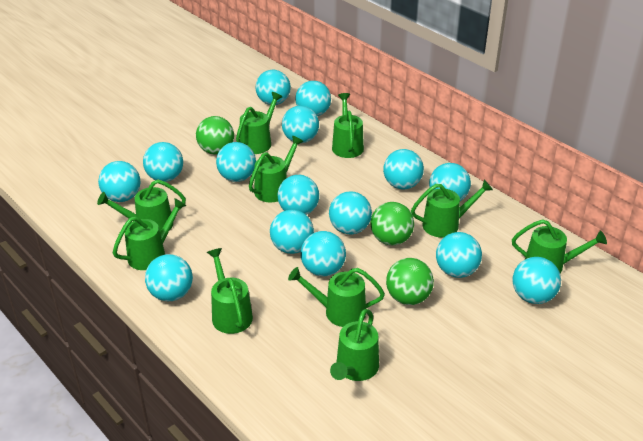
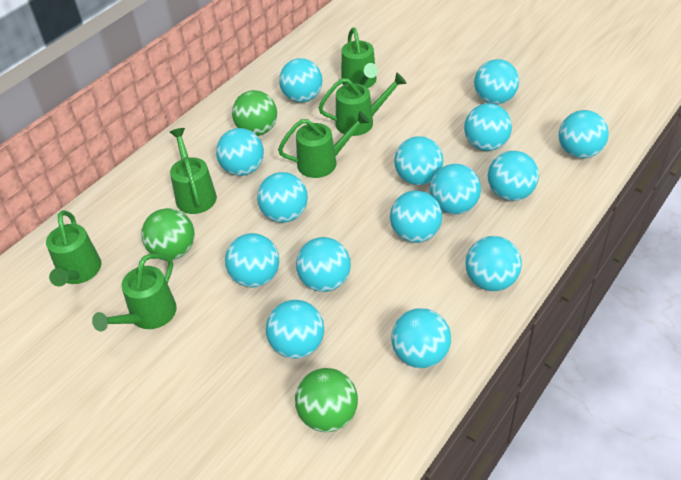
green watering can: 10 -> 6

